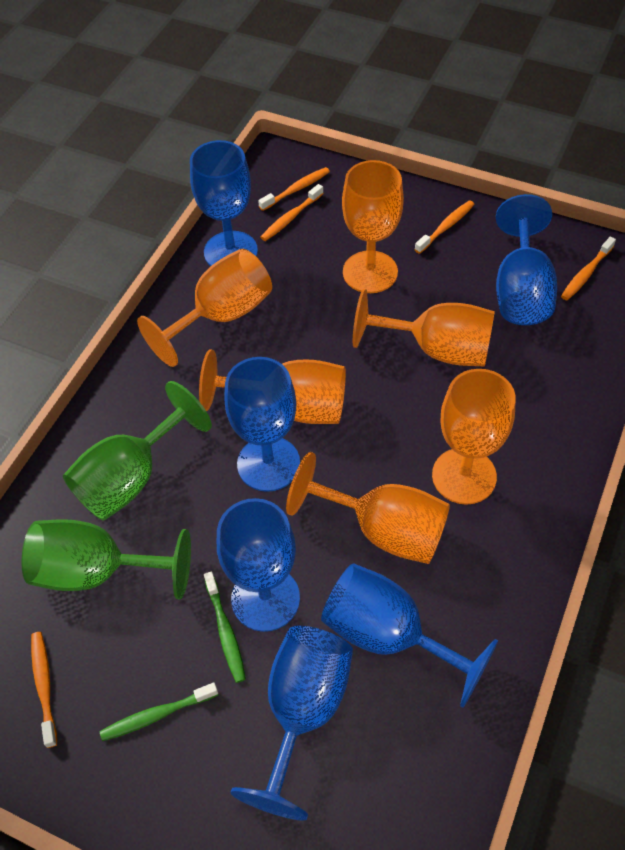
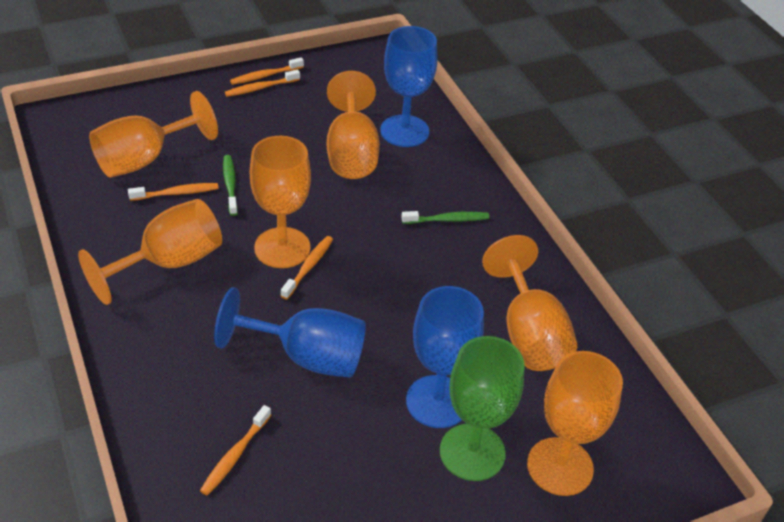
blue goblet: 6 -> 3
green goblet: 2 -> 1

